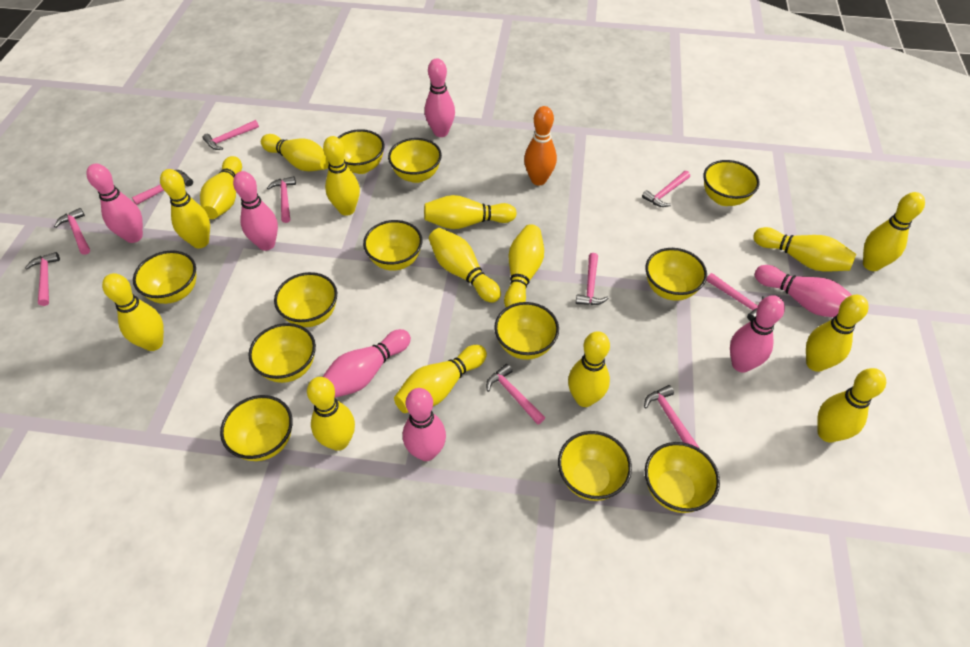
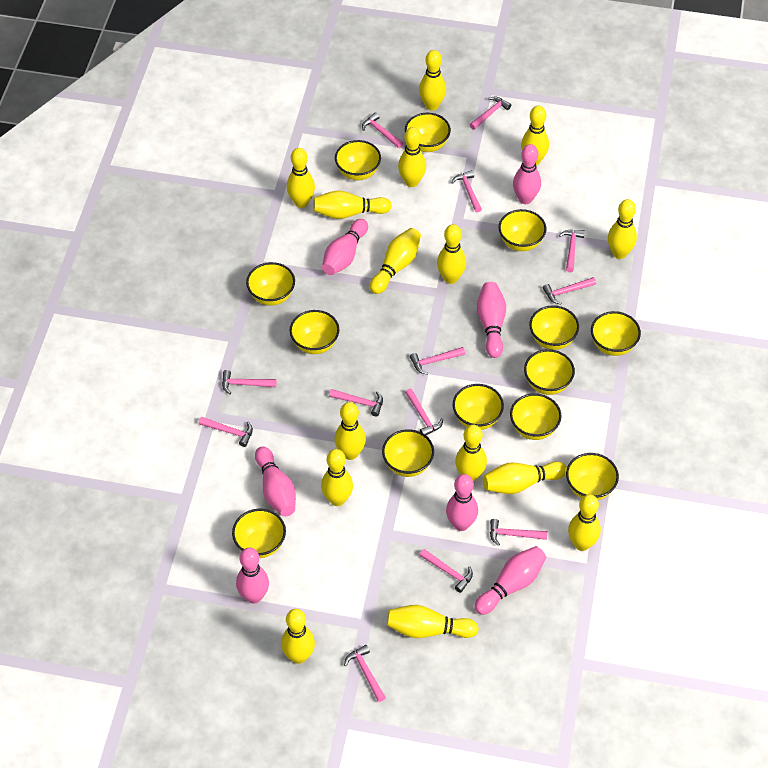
orange bowling pin: 1 -> 0
pink hammer: 10 -> 13
yellow bowl: 12 -> 13

